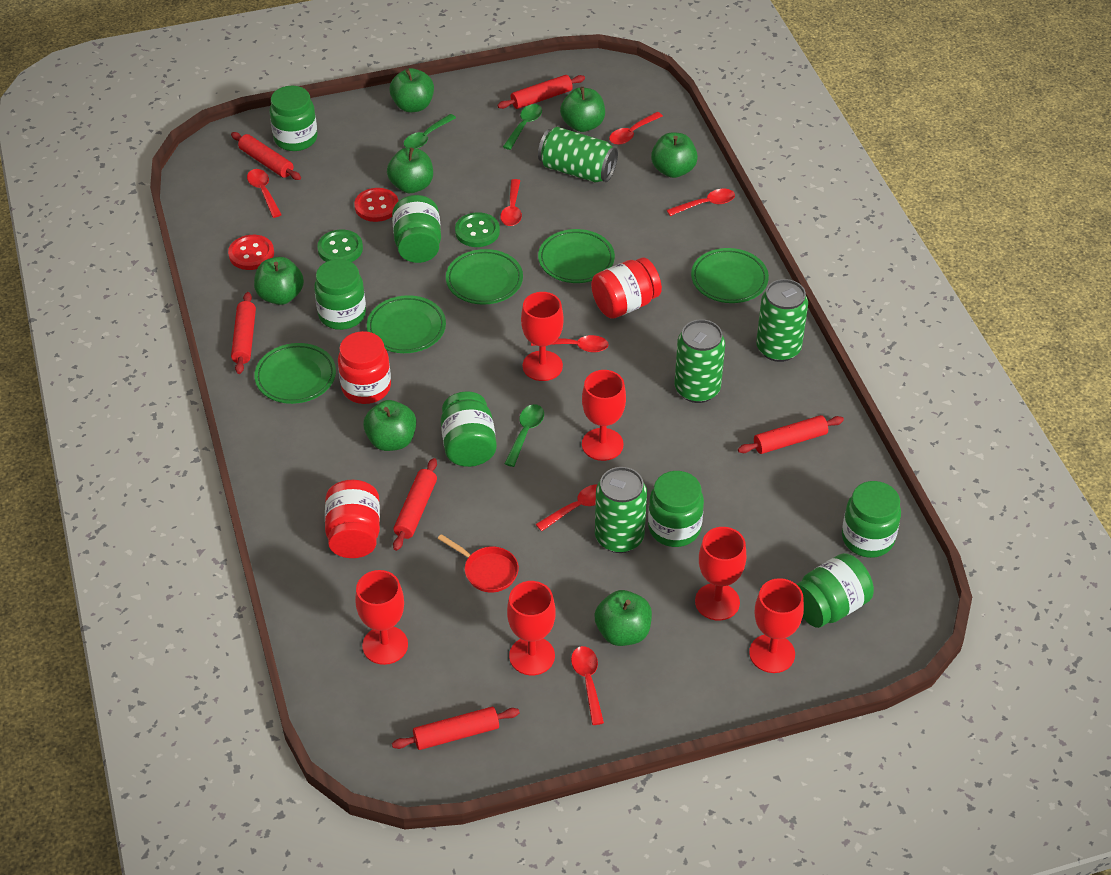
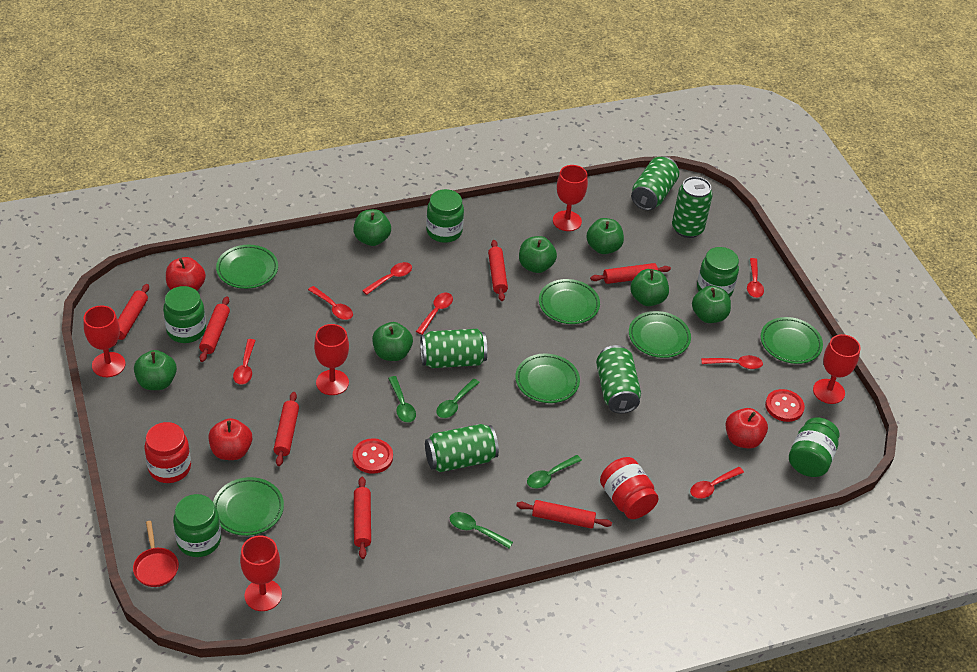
green button: 2 -> 0
green can: 4 -> 5
green jar: 7 -> 5
green plate: 5 -> 6
green spoon: 3 -> 4
red apple: 0 -> 3
red goblet: 6 -> 5
red jar: 3 -> 2
red rolling pin: 6 -> 7

